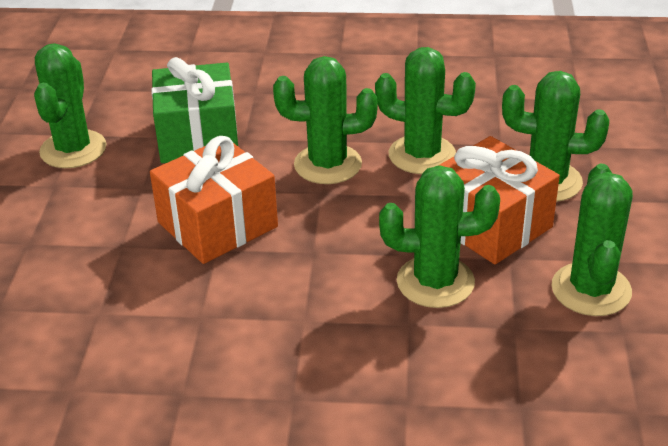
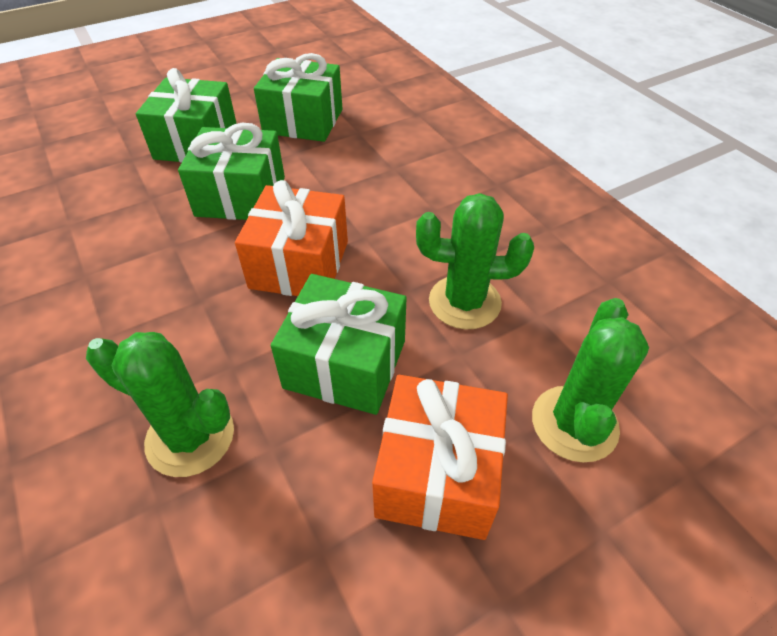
green cactus: 6 -> 3
green gift: 1 -> 4

